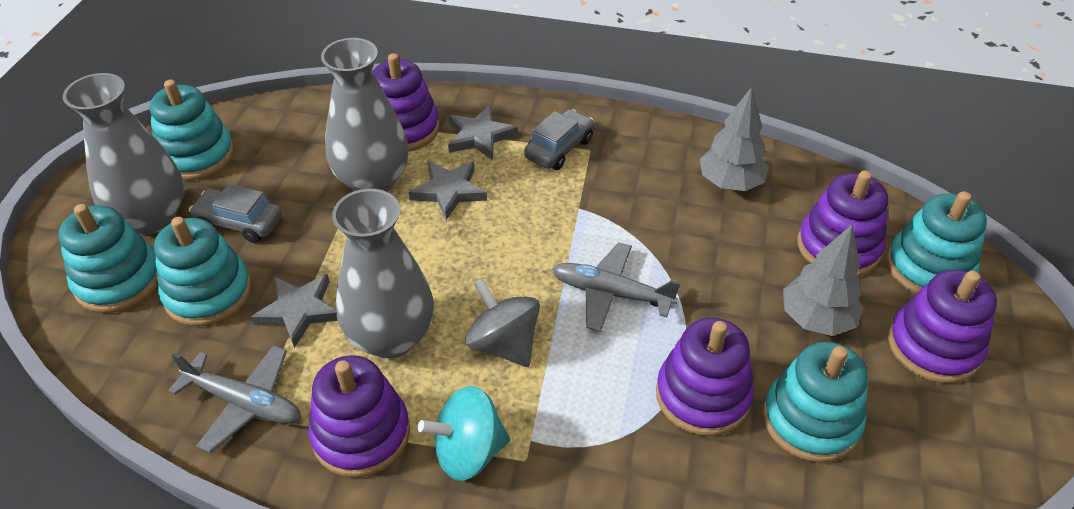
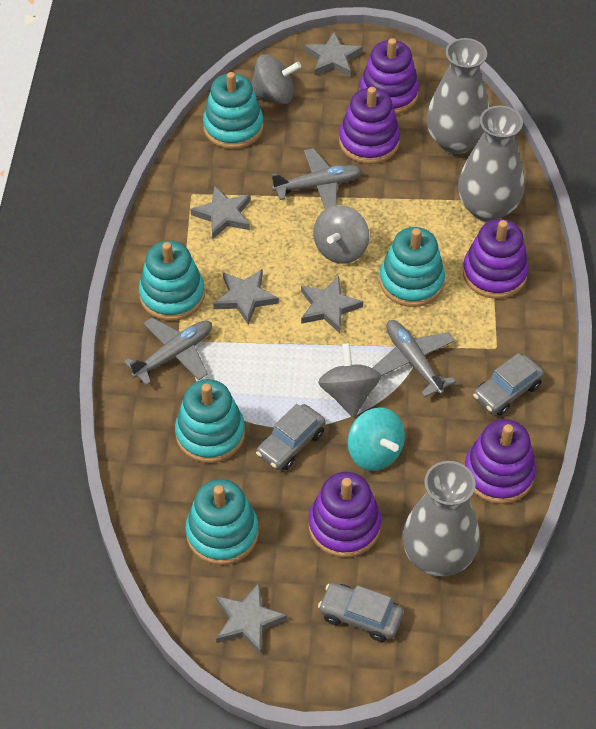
grey car: 2 -> 3
grey plane: 2 -> 3
grey spinning top: 1 -> 3
grey star: 3 -> 5
grey tree: 2 -> 0

